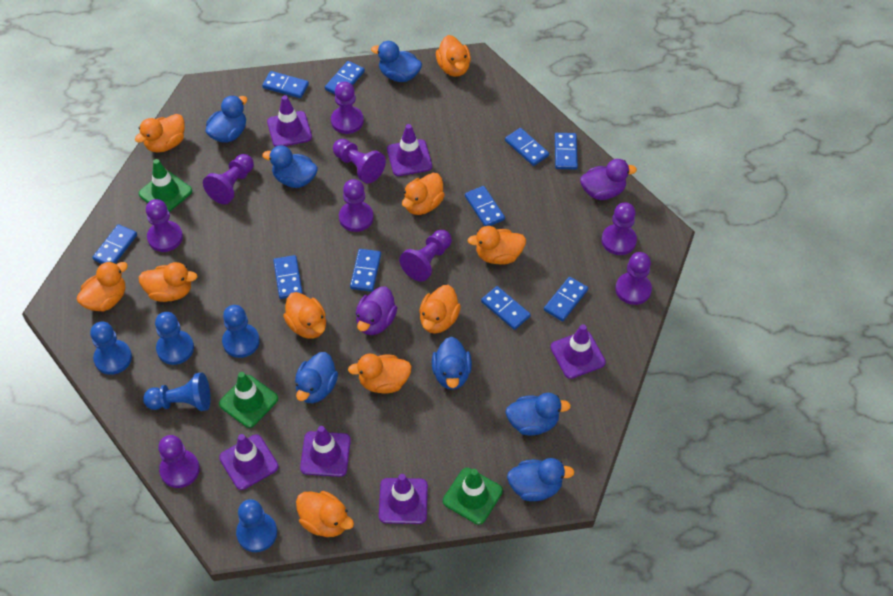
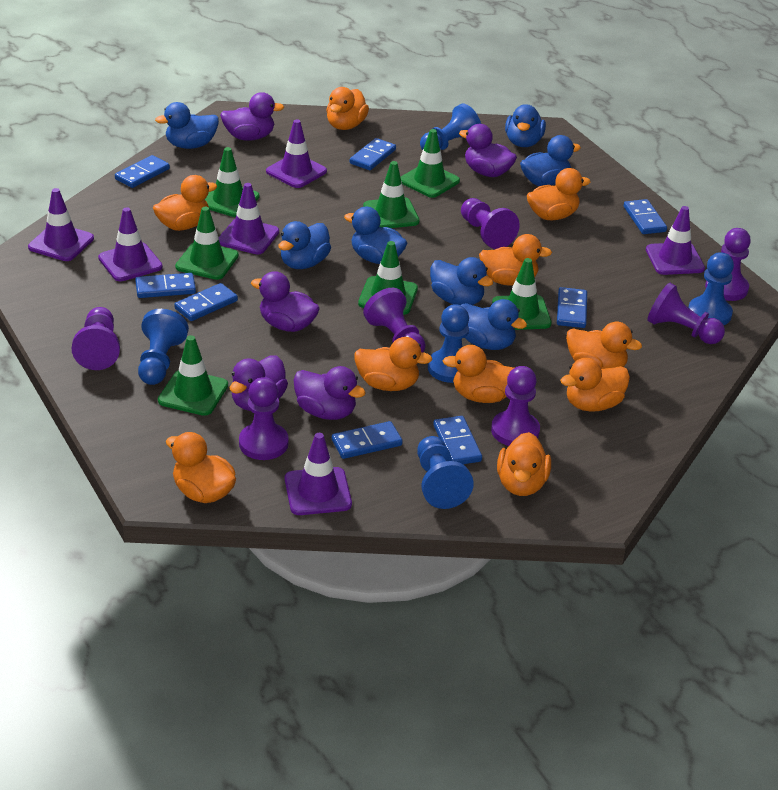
blue domino: 10 -> 8
green traffic cone: 3 -> 7
purple duck: 2 -> 5
purple pawn: 9 -> 7

